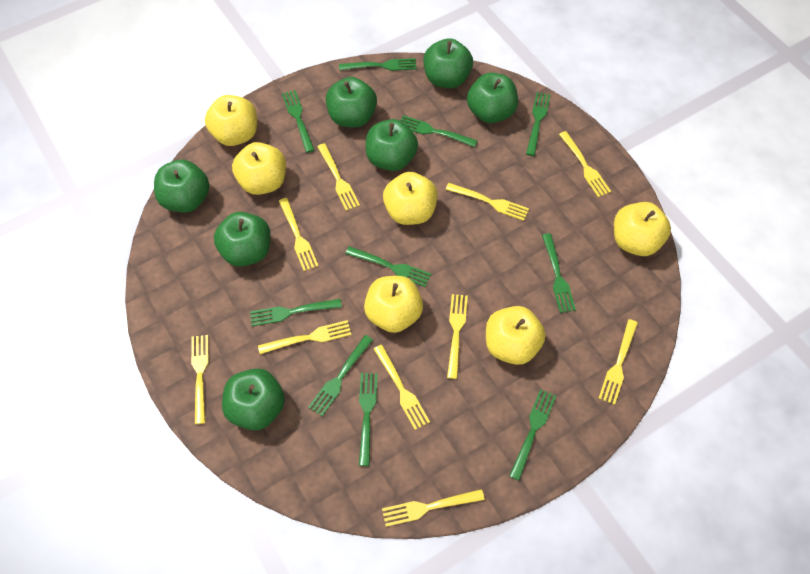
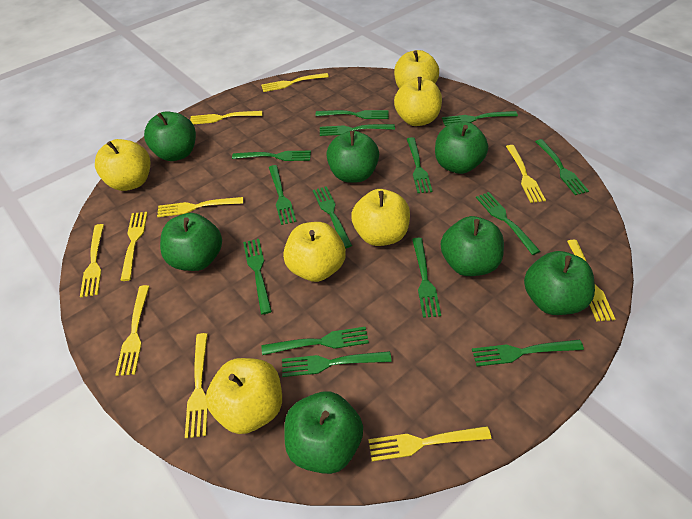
green fork: 10 -> 14

